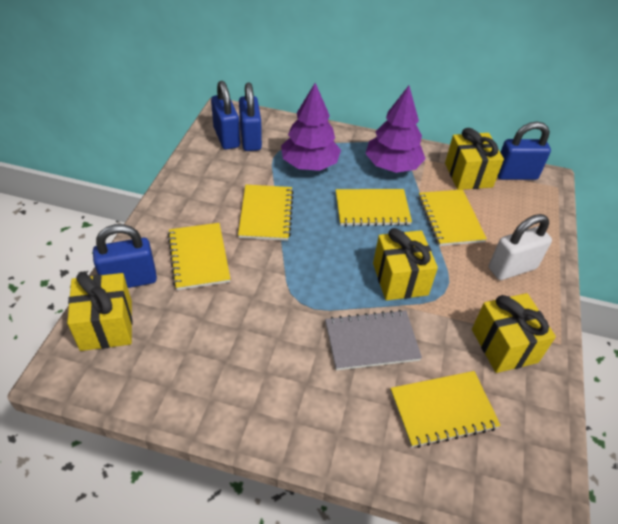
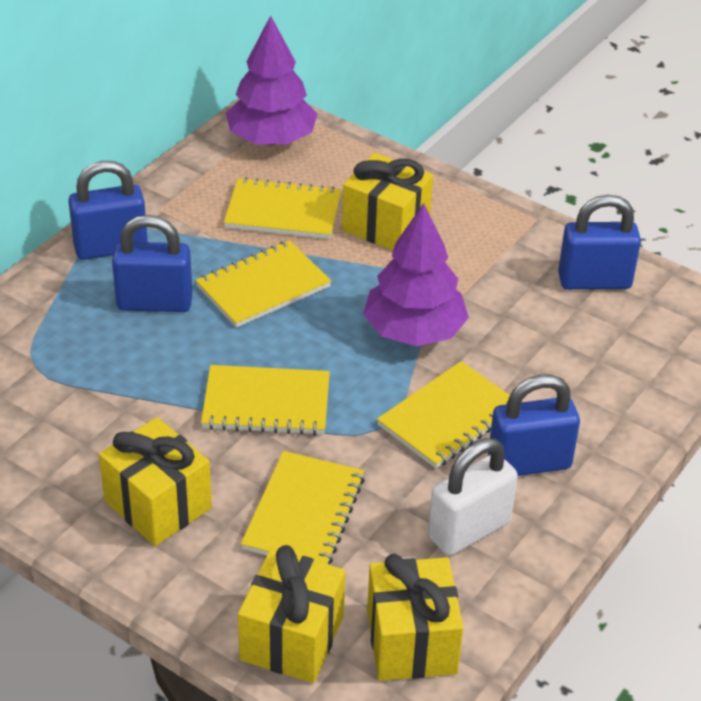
grey notebook: 1 -> 0

